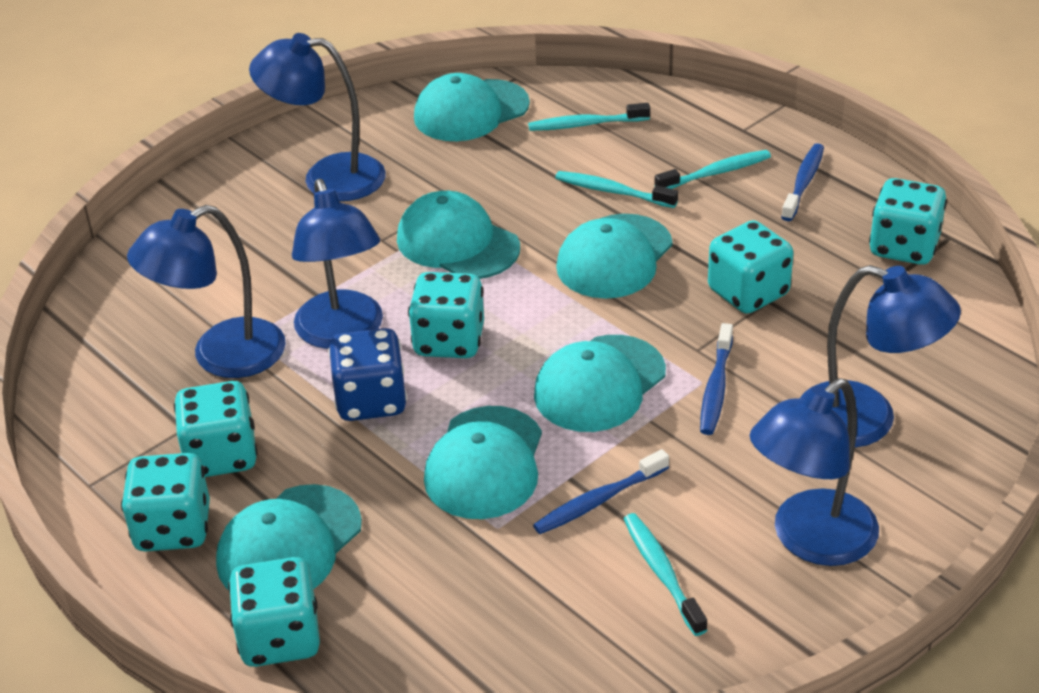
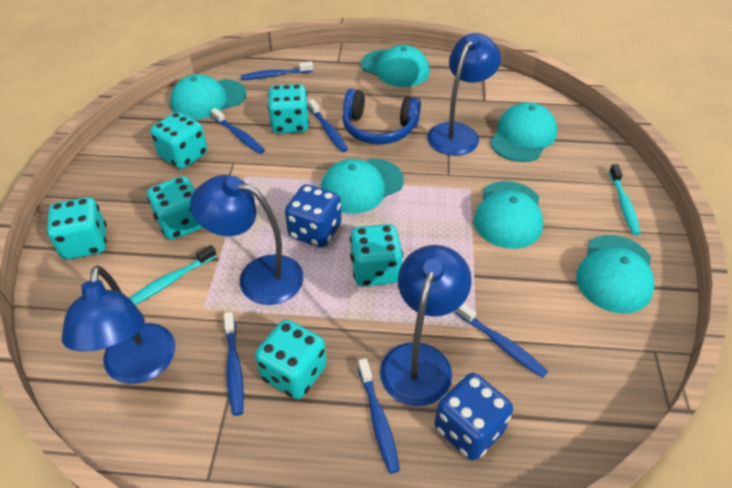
blue dice: 1 -> 2
blue headphones: 0 -> 1
blue lamp: 5 -> 4
blue toothbrush: 3 -> 6
turquoise toothbrush: 4 -> 2

